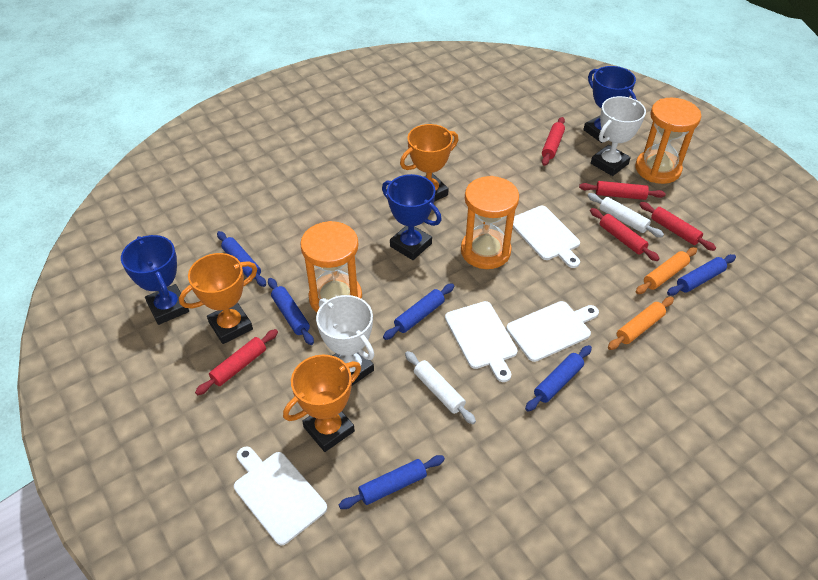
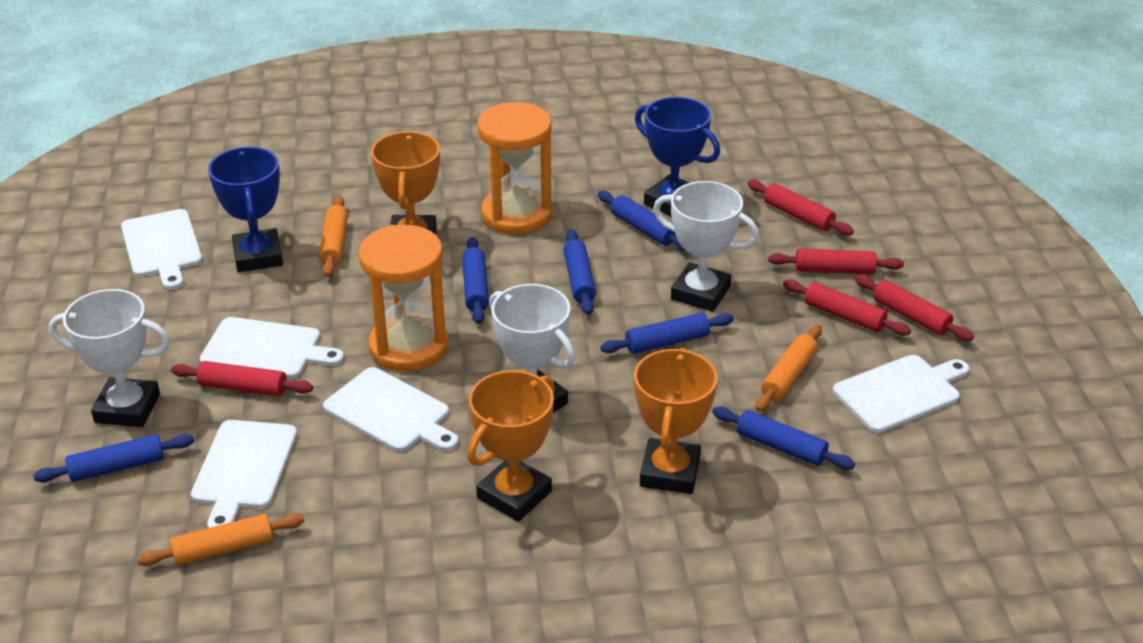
blue trophy: 3 -> 2
orange hourglass: 3 -> 2
orange rolling pin: 2 -> 3
white cutting board: 4 -> 5
white rolling pin: 2 -> 0
white trophy: 2 -> 3

